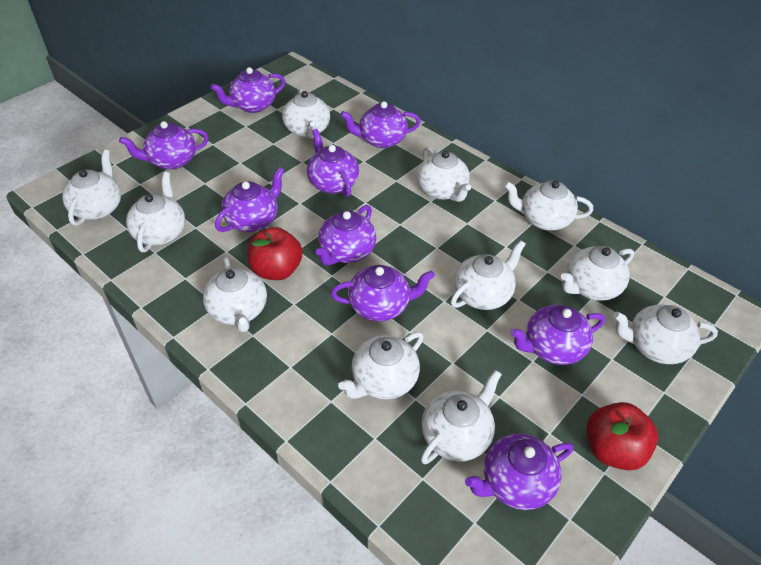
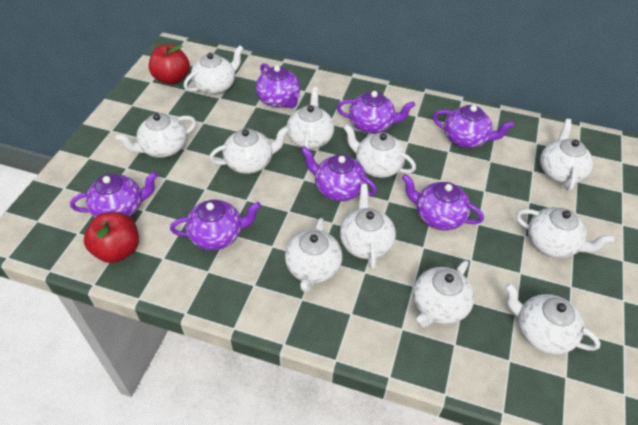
purple teapot: 9 -> 7

